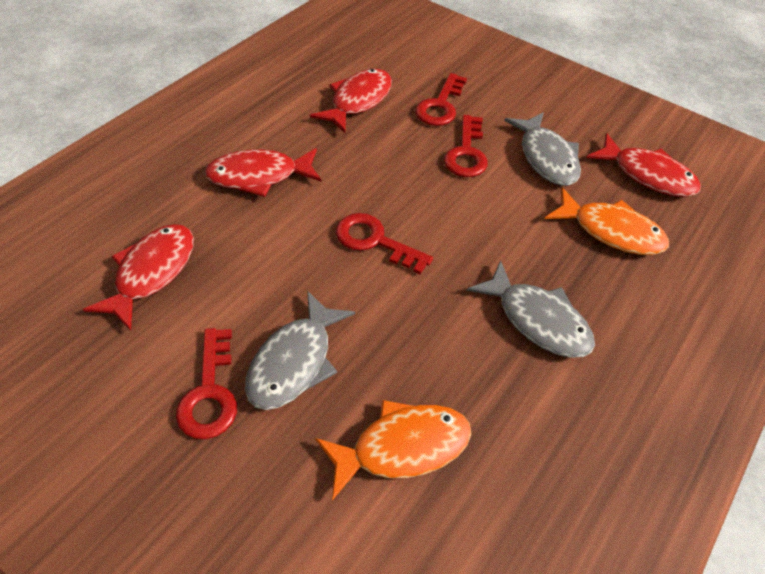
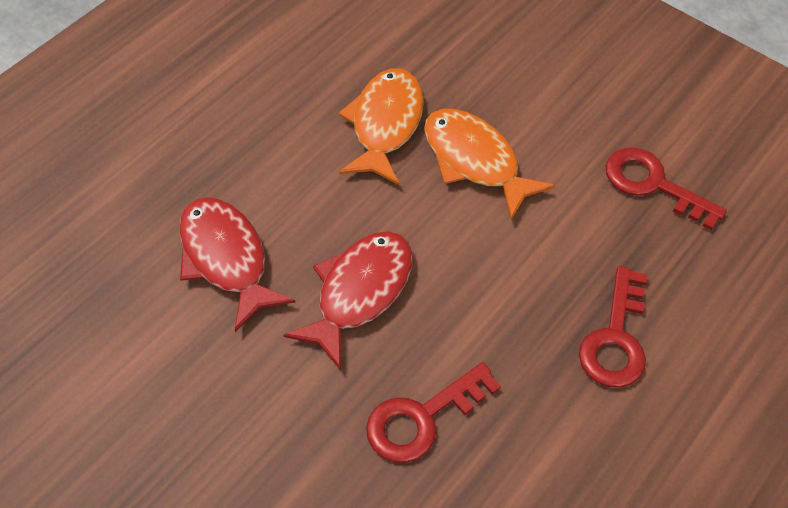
grey fish: 3 -> 0
red fish: 4 -> 2
red key: 4 -> 3

